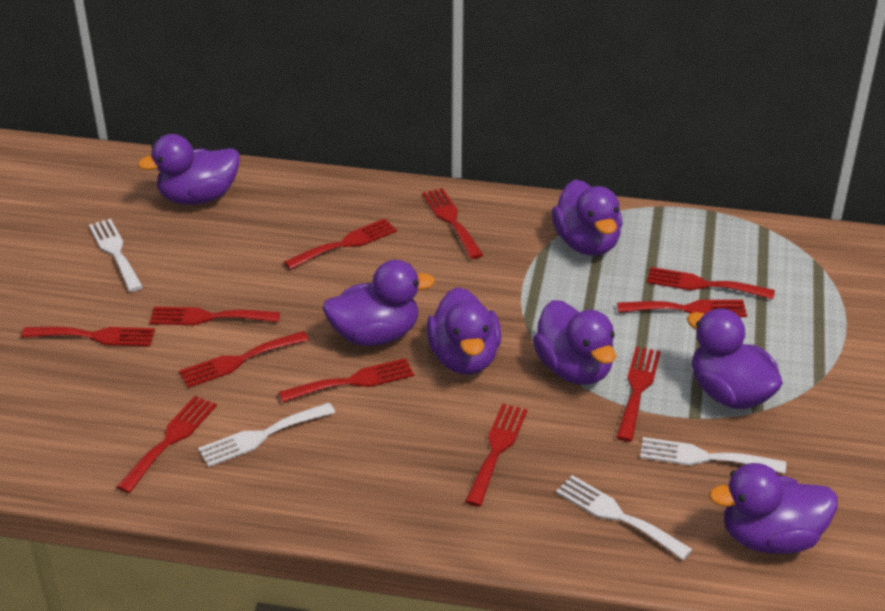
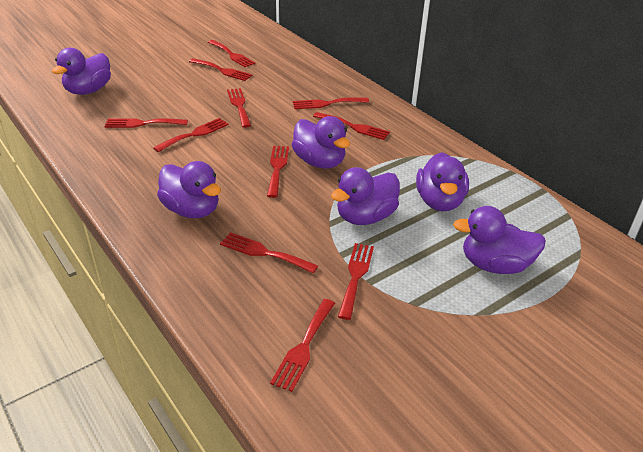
purple duck: 7 -> 6
white fork: 4 -> 0

